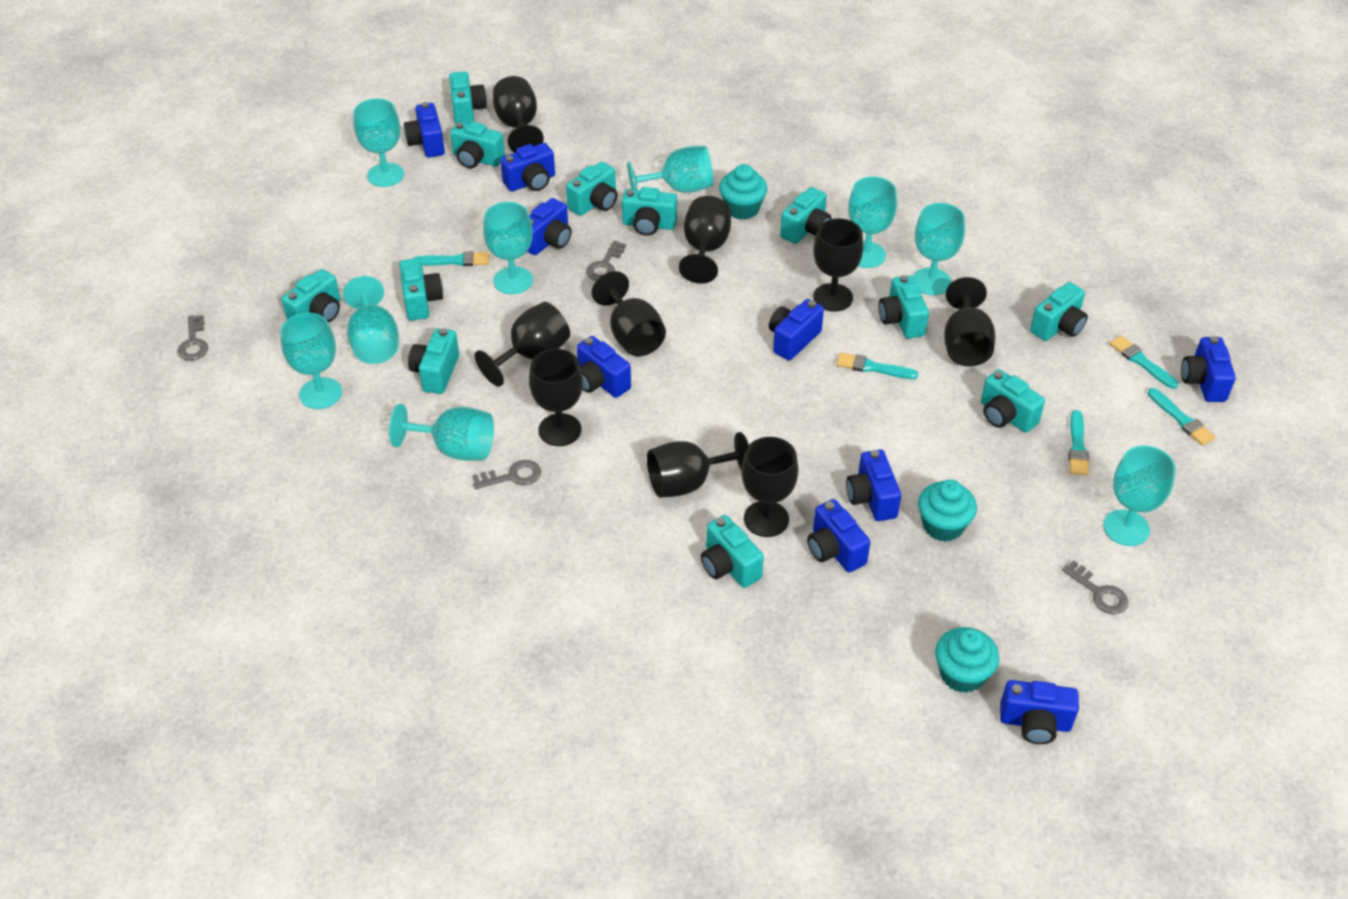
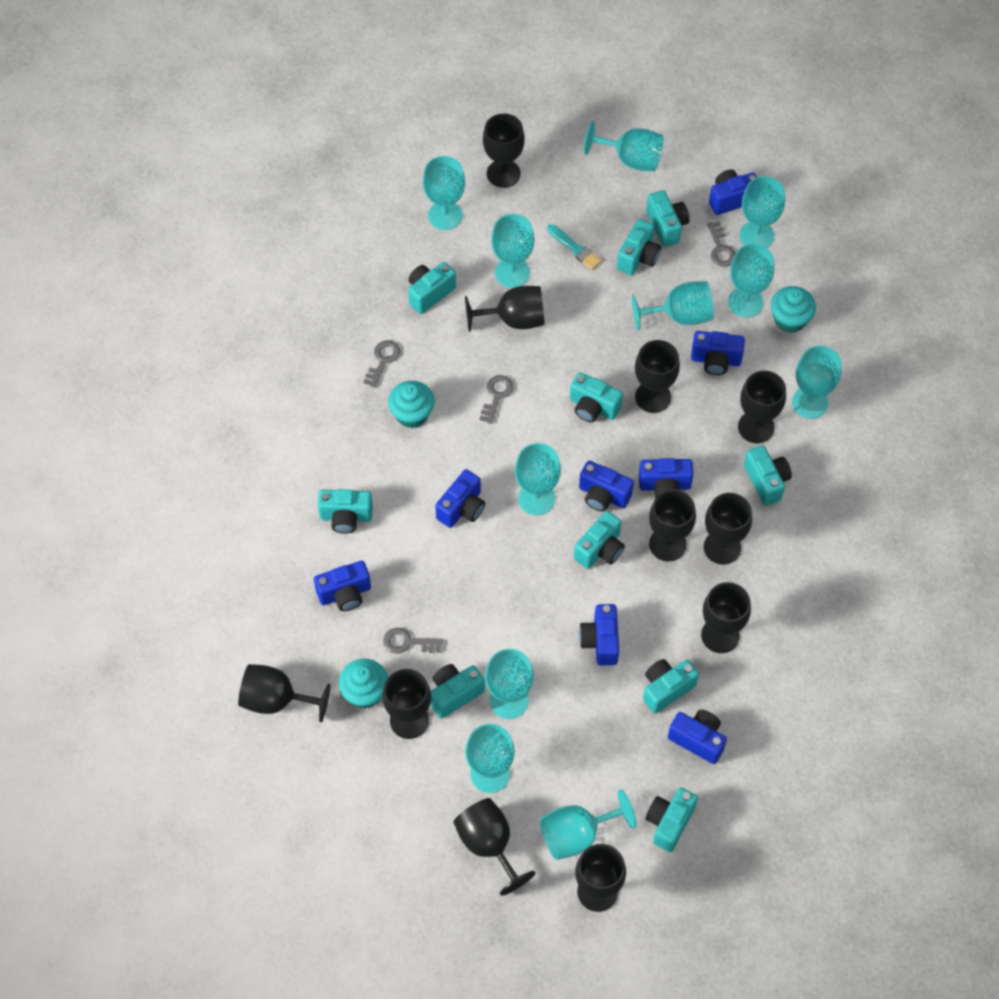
black goblet: 9 -> 11
blue camera: 9 -> 8
turquoise brush: 5 -> 1
turquoise camera: 12 -> 10
turquoise goblet: 9 -> 11

